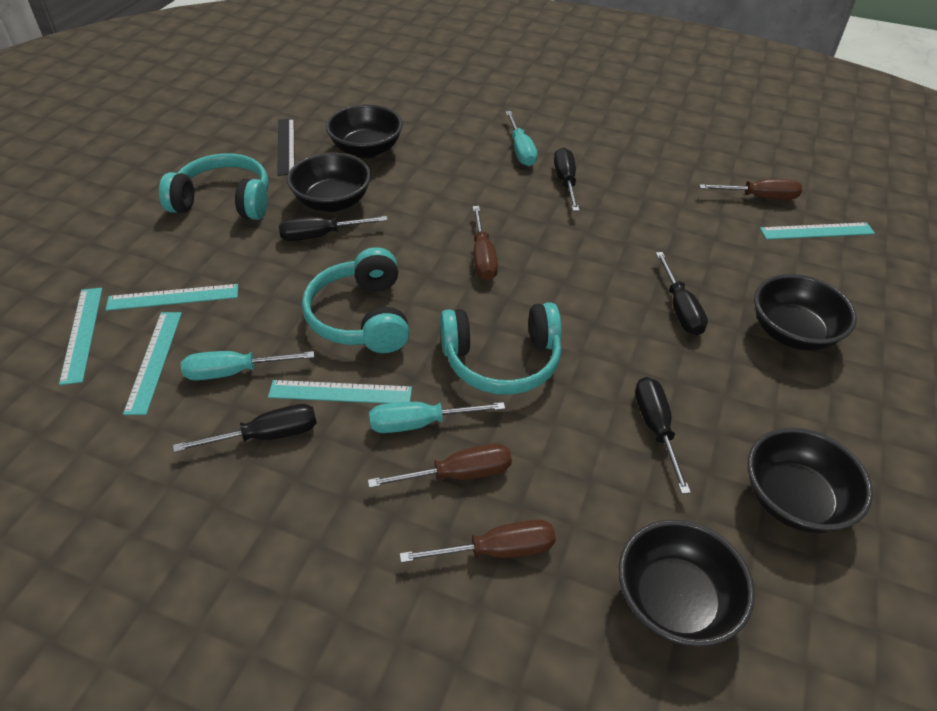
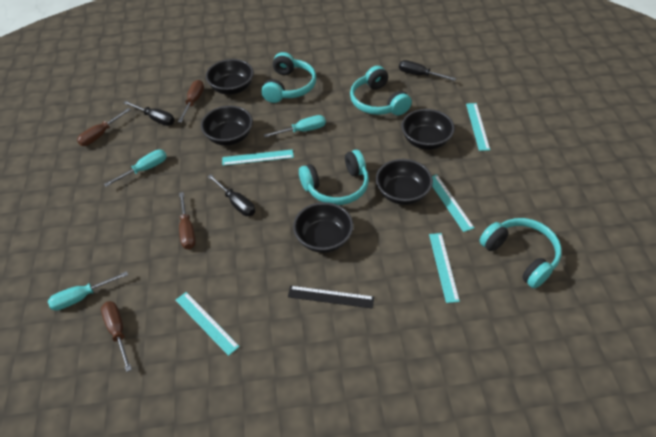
black screwdriver: 5 -> 3
turquoise headphones: 3 -> 4

